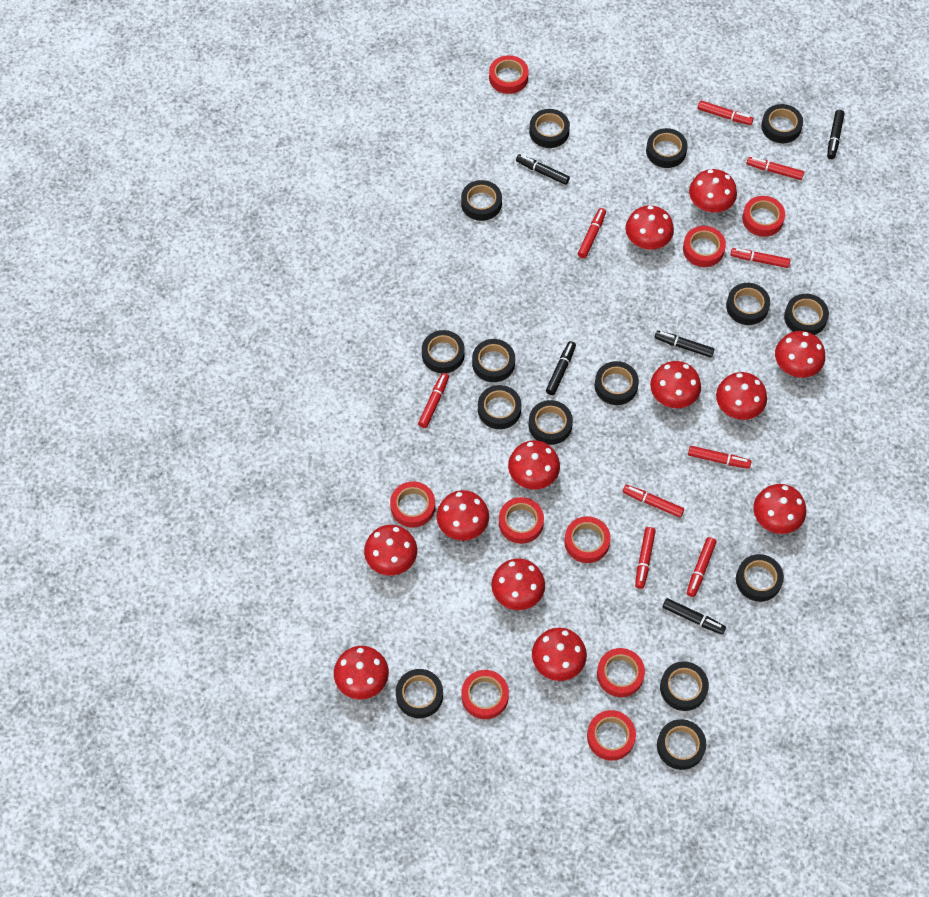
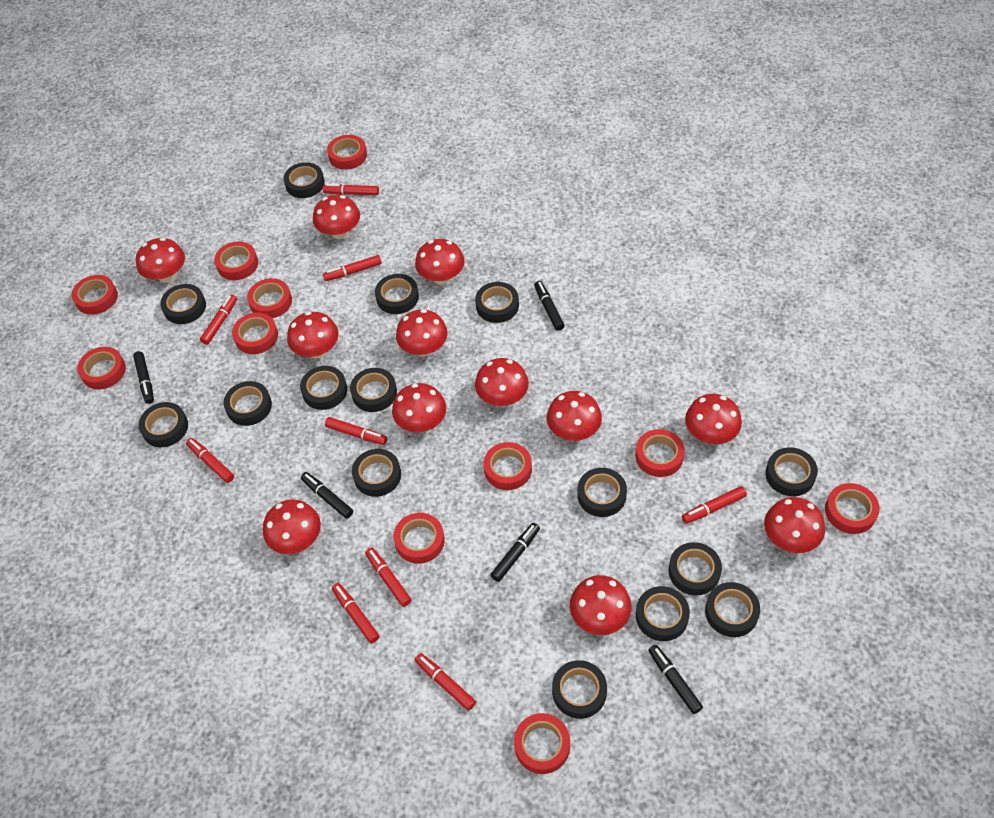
red tape: 9 -> 11

